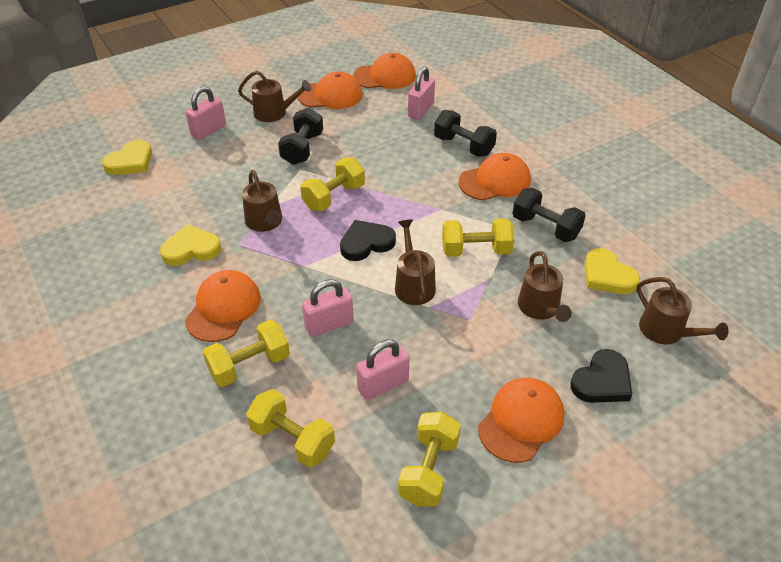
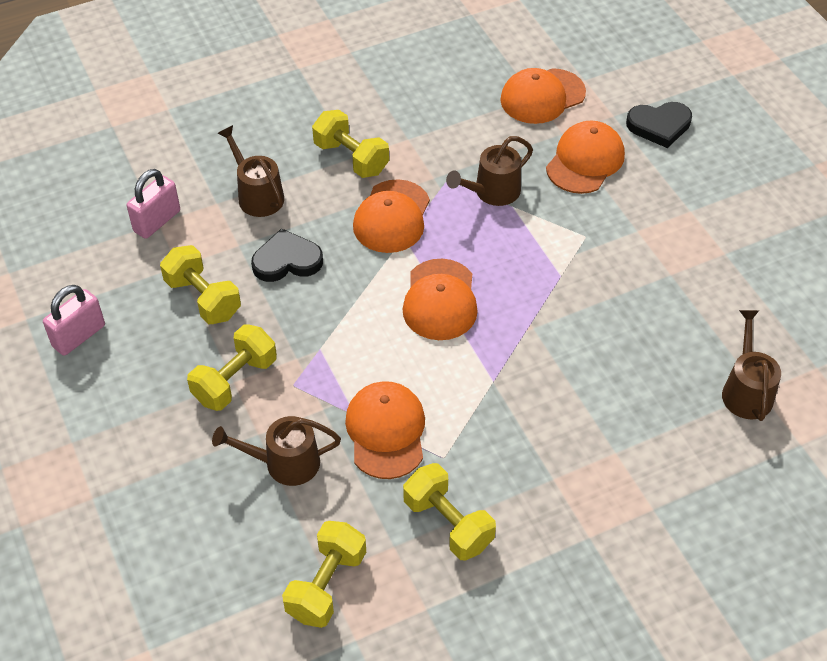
black dumbbell: 3 -> 0
brown watering can: 5 -> 4
pink padlock: 4 -> 2
yellow heart: 3 -> 0

